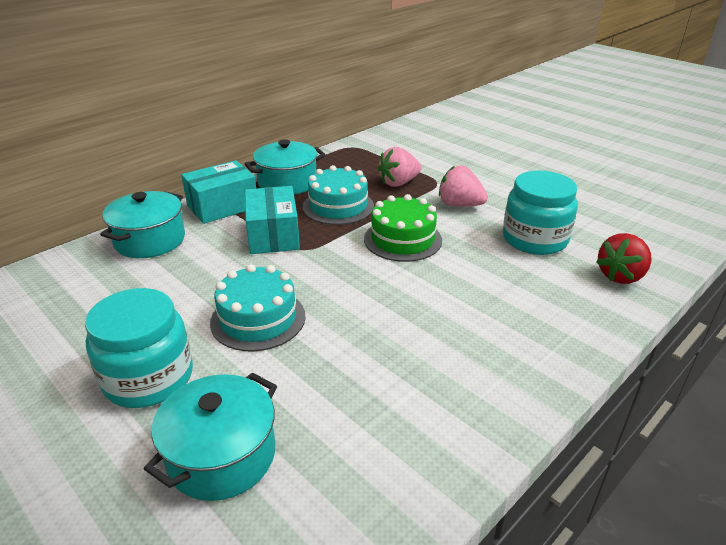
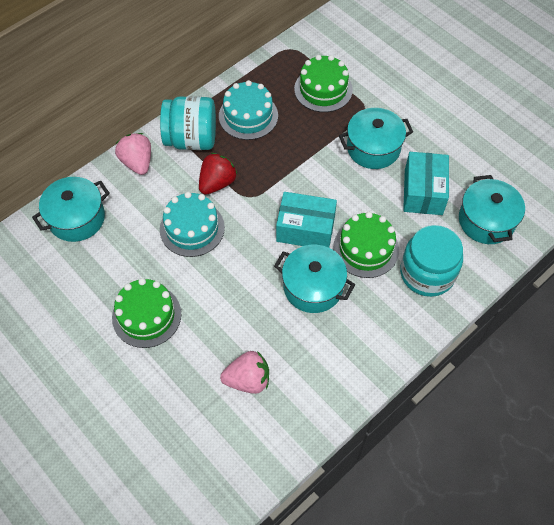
green cake: 1 -> 3
turquoise pot: 3 -> 4

